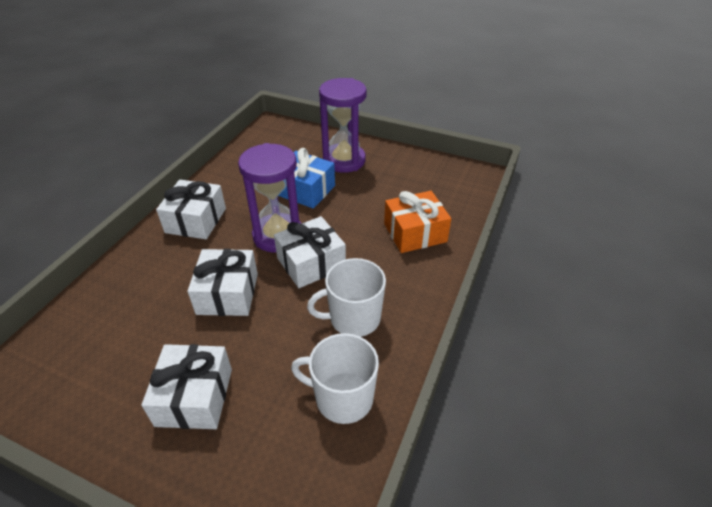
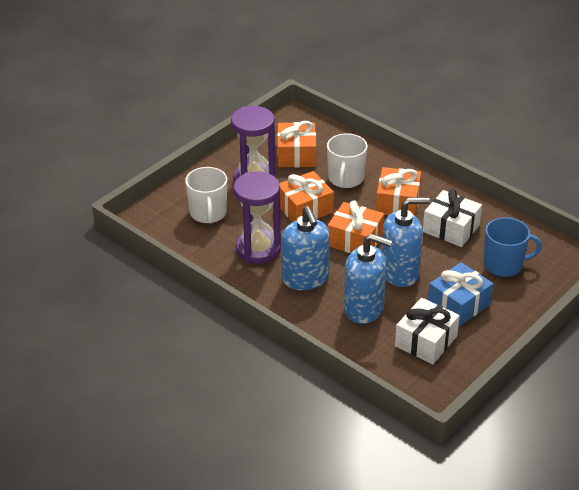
blue mug: 0 -> 1
blue soap dispenser: 0 -> 3
orange gift: 1 -> 4
white gift: 4 -> 2

